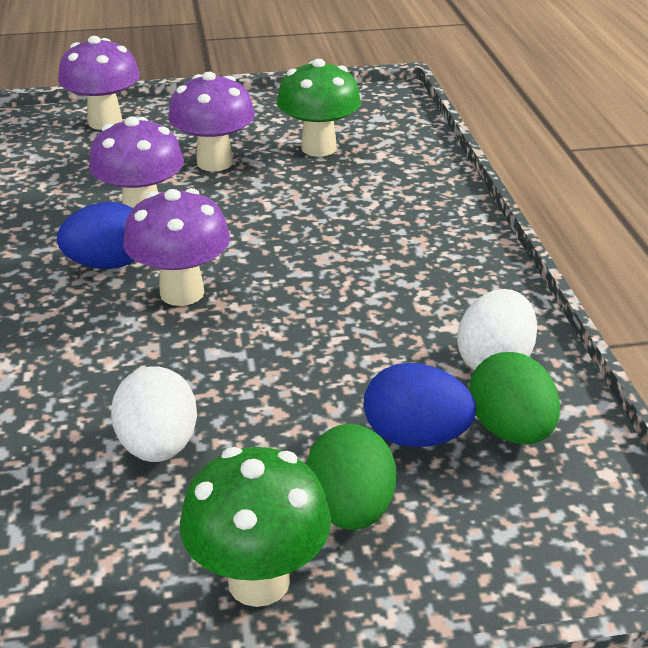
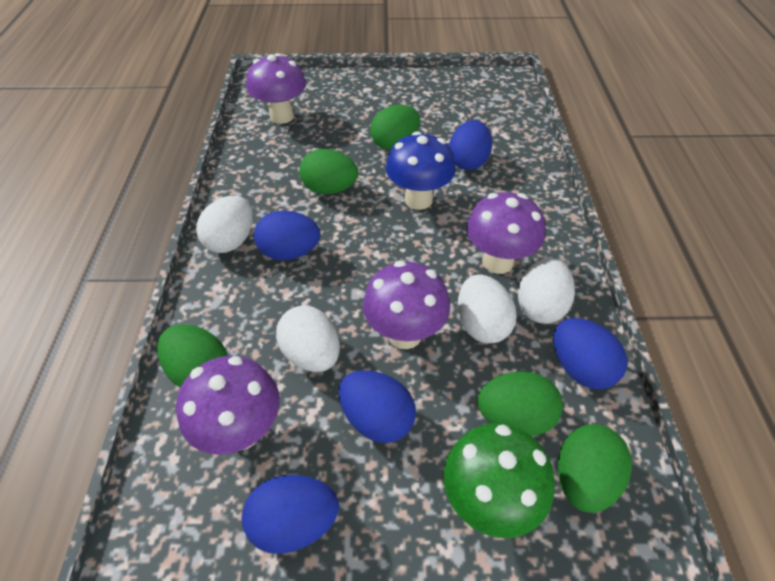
blue egg: 2 -> 5
blue mushroom: 0 -> 1
green egg: 2 -> 5
green mushroom: 2 -> 1
white egg: 2 -> 4

